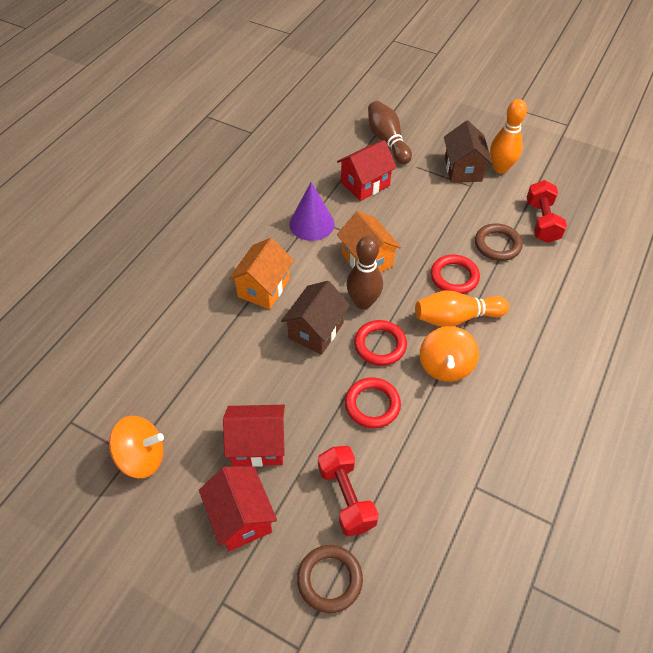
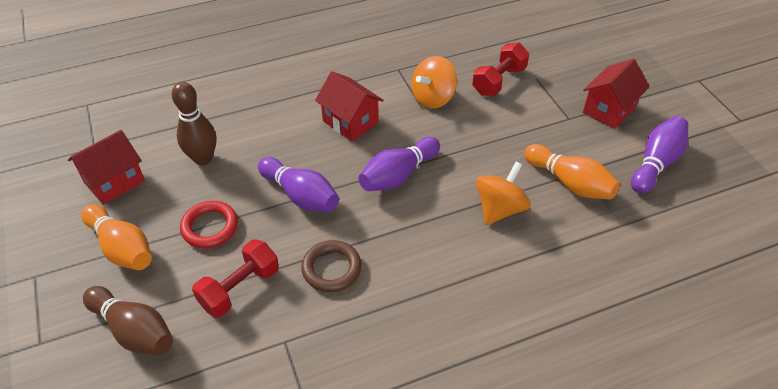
brown house: 2 -> 0
brown ring: 2 -> 1
orange house: 2 -> 0
purple bowling pin: 0 -> 3
purple cone: 1 -> 0
red ring: 3 -> 1

